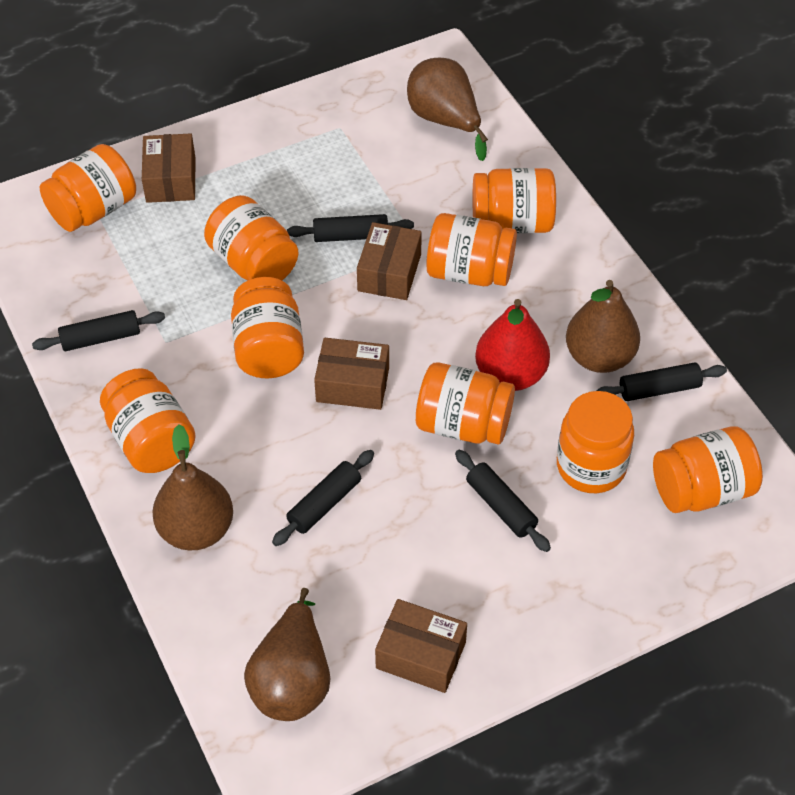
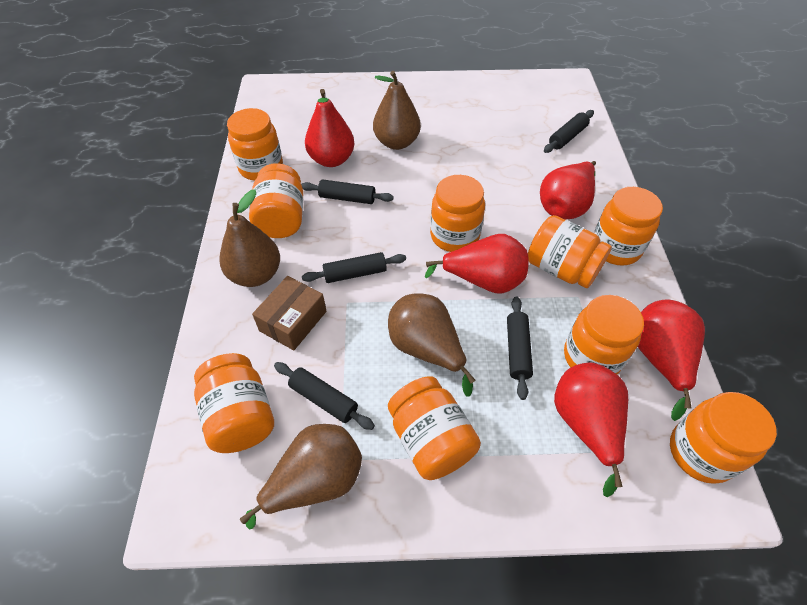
brown box: 4 -> 1
red pear: 1 -> 5

